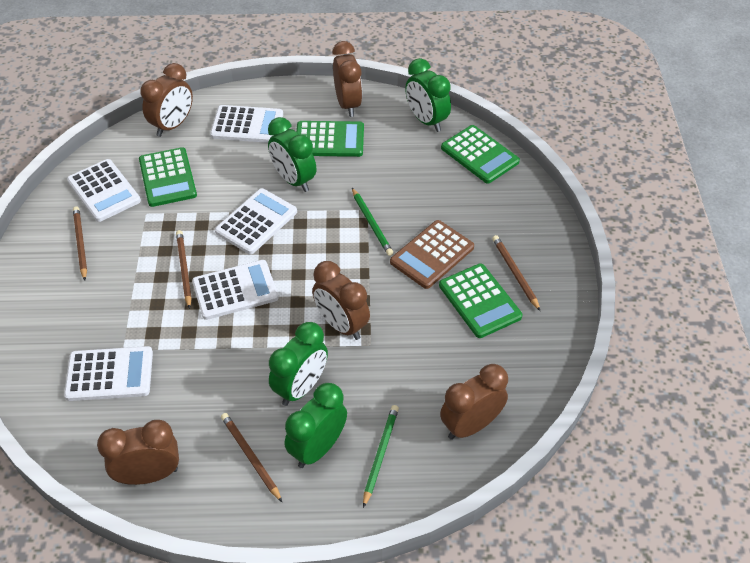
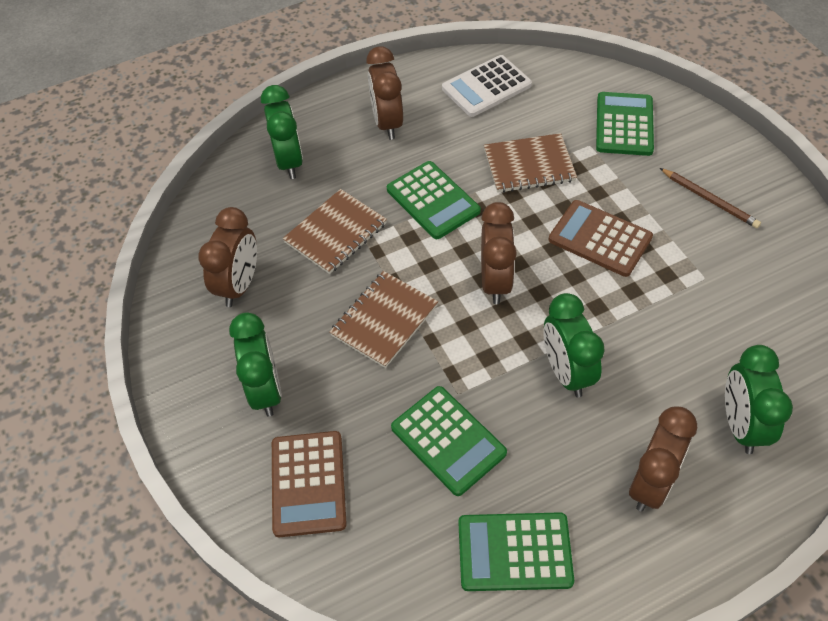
brown calculator: 1 -> 2
brown clock: 5 -> 4
brown notebook: 0 -> 3
brown pencil: 4 -> 1
green pencil: 2 -> 0
white calculator: 5 -> 1

